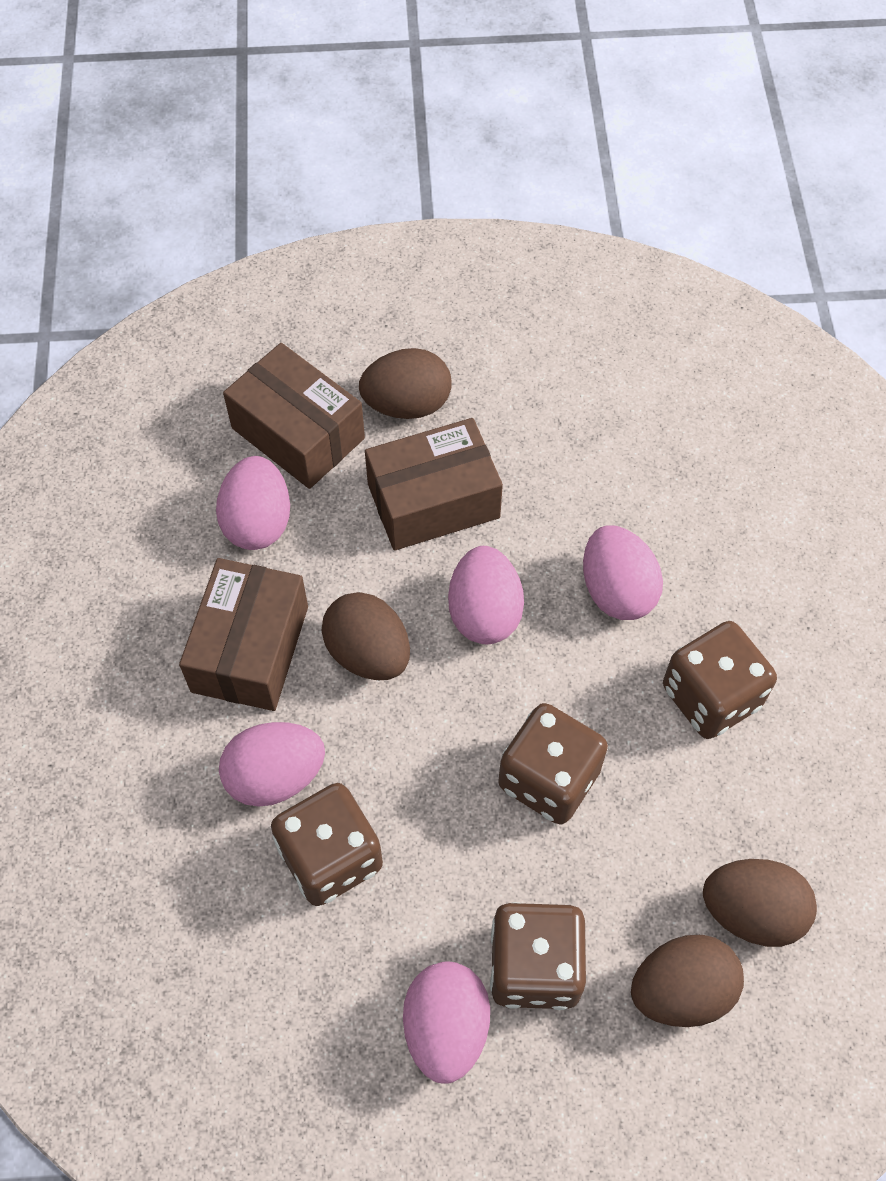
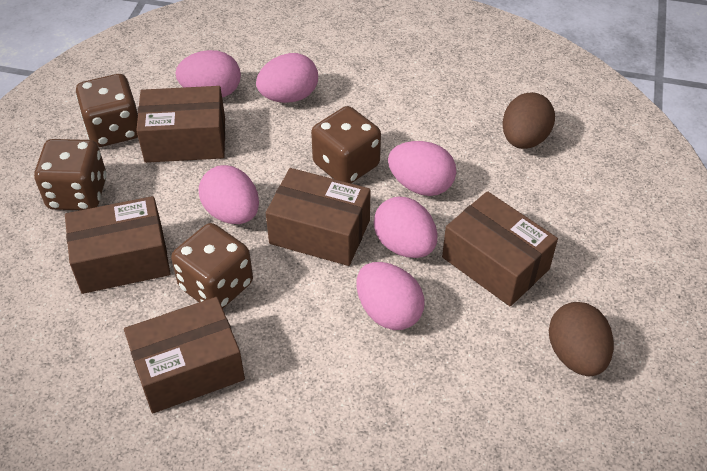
brown box: 3 -> 5
brown egg: 4 -> 2
pink egg: 5 -> 6

